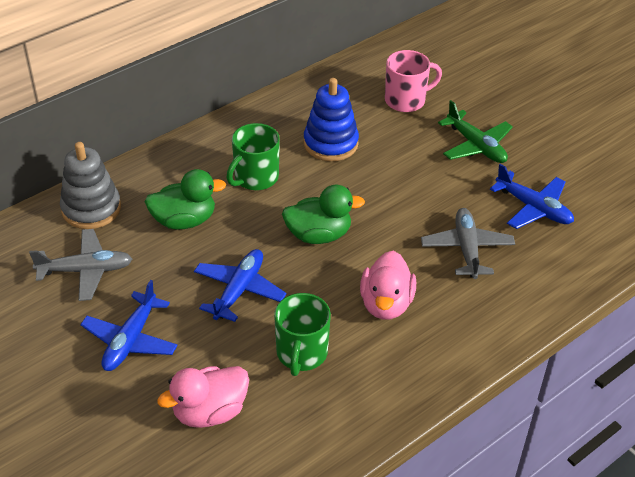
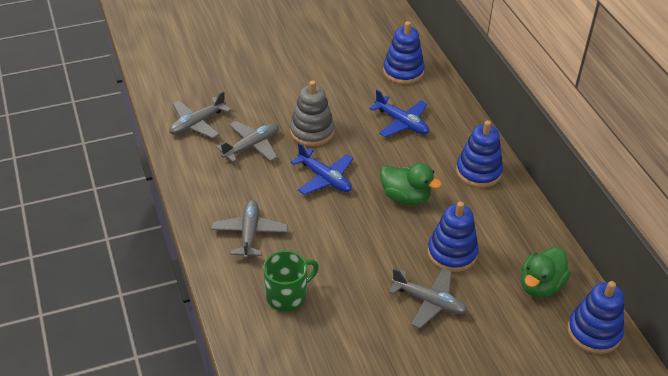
blue plane: 3 -> 2
blue stacking toy: 1 -> 4
green mug: 2 -> 1
green plane: 1 -> 0
grey plane: 2 -> 4
pink duck: 2 -> 0
pink mug: 1 -> 0

